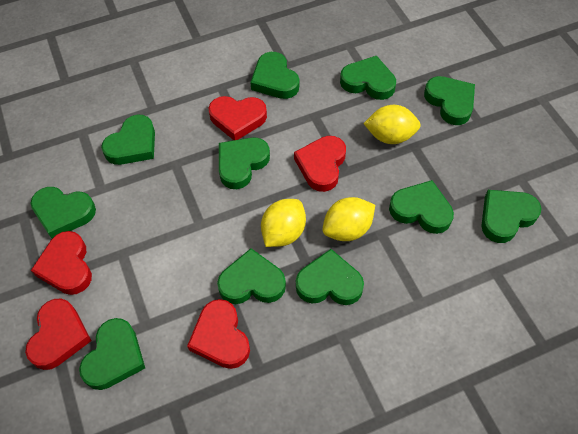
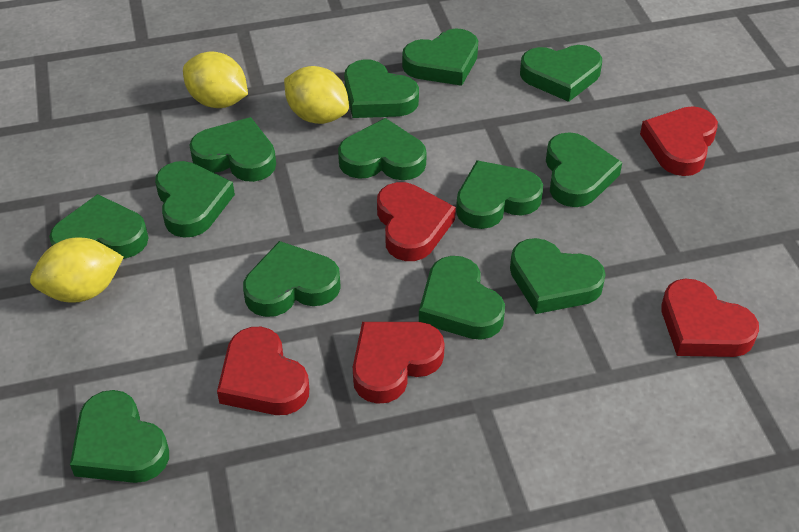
green heart: 11 -> 13

